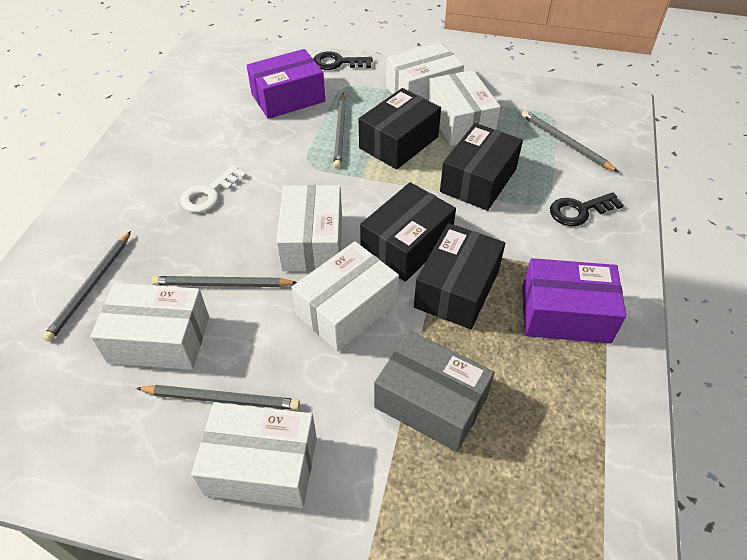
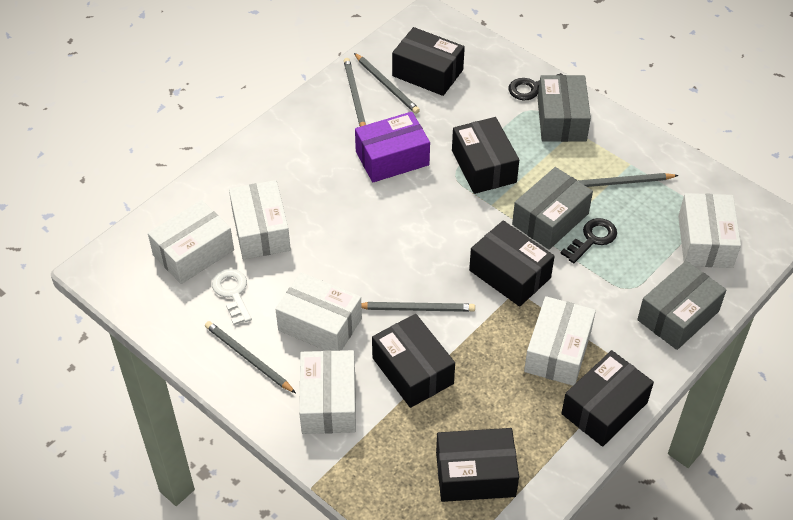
black box: 4 -> 6
grey box: 1 -> 3
purple box: 2 -> 1

